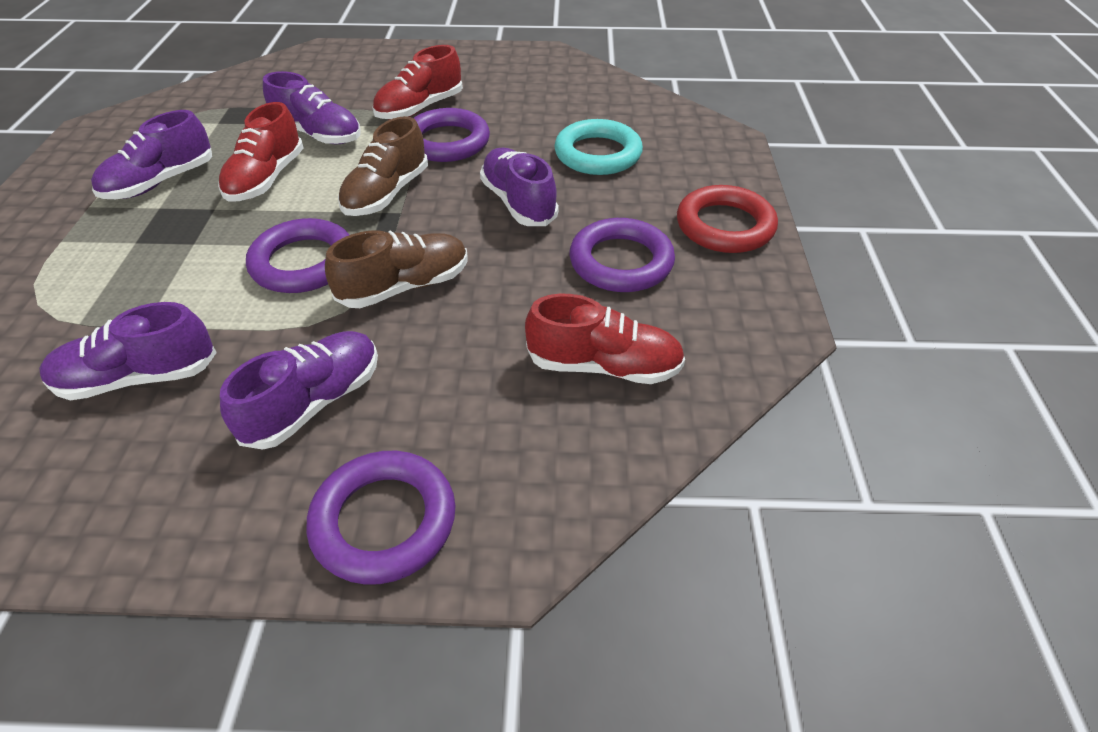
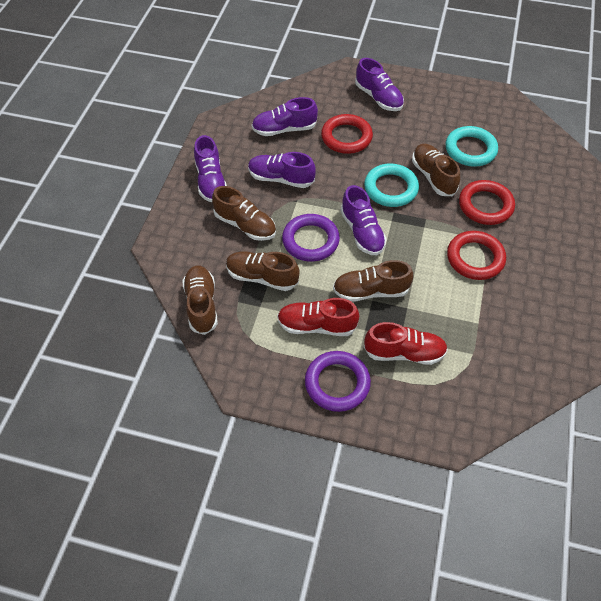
brown shoe: 2 -> 5
purple ring: 4 -> 2
red ring: 1 -> 3
red shoe: 3 -> 2
turquoise ring: 1 -> 2

